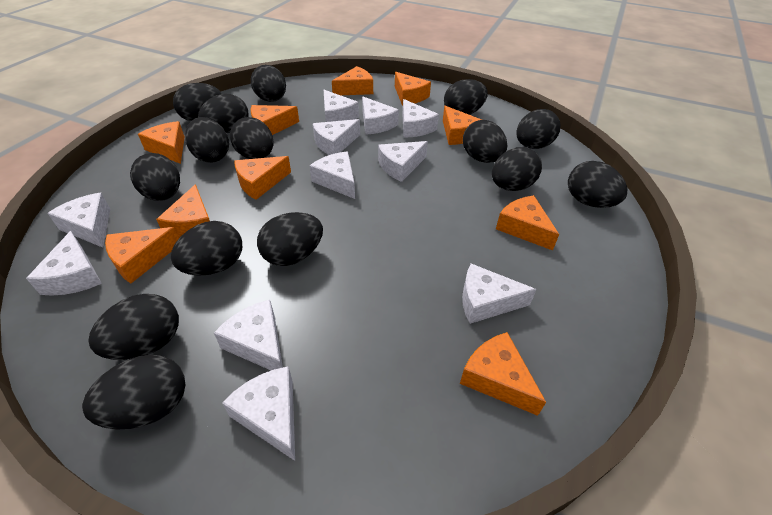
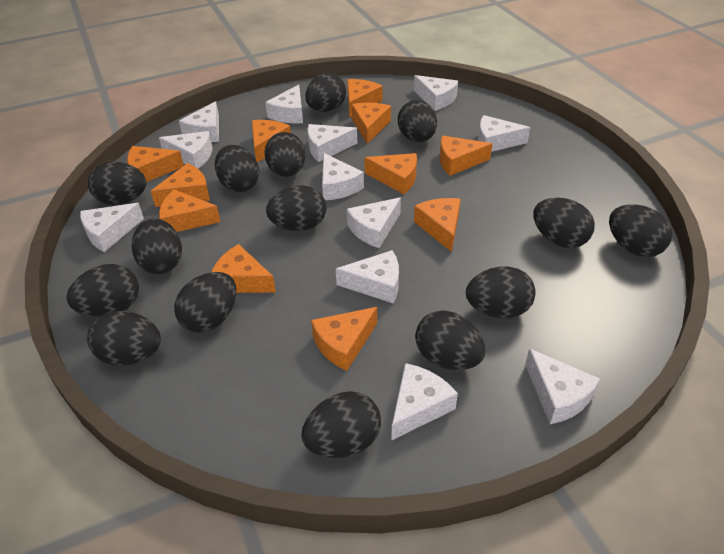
orange cheese: 10 -> 11
white cheese: 11 -> 12

